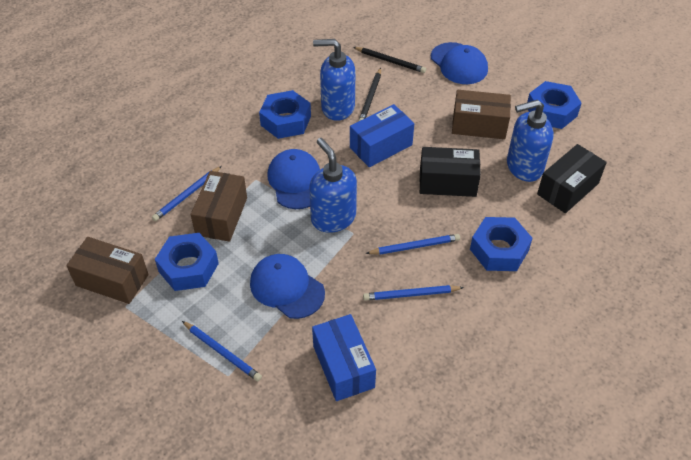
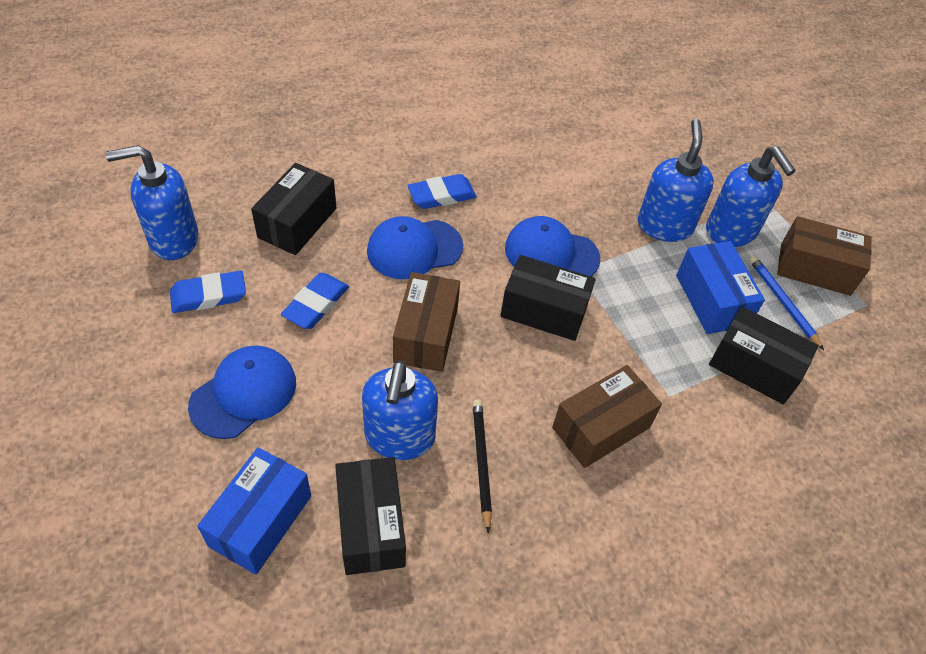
black box: 2 -> 4
black pencil: 2 -> 1
blue eraser: 0 -> 3
blue nut: 4 -> 0
blue pencil: 4 -> 1
blue soap dispenser: 3 -> 4

